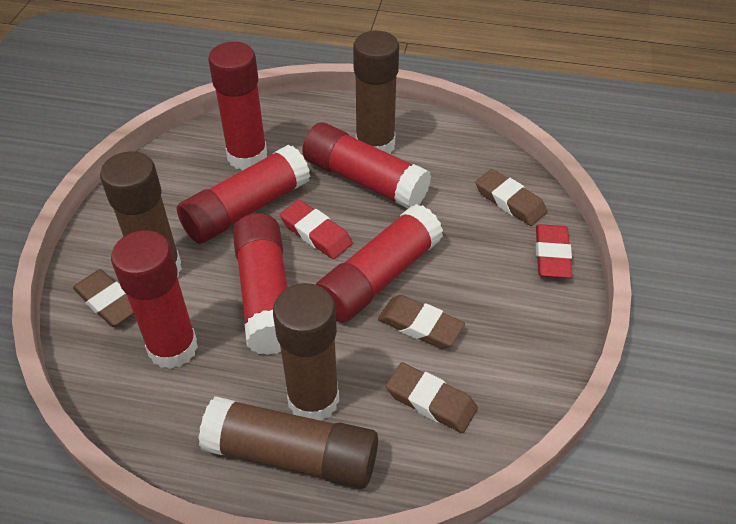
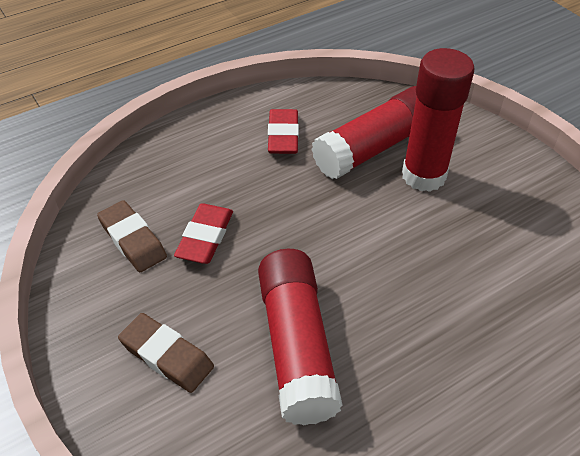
brown eraser: 4 -> 2
brown glue stick: 4 -> 0
red glue stick: 6 -> 3

